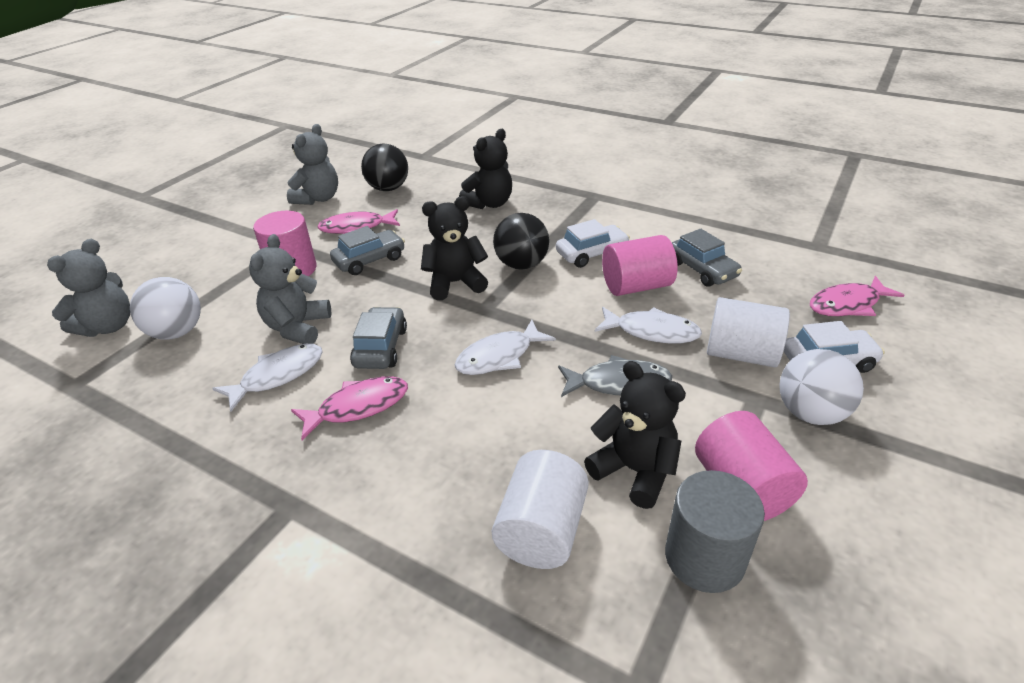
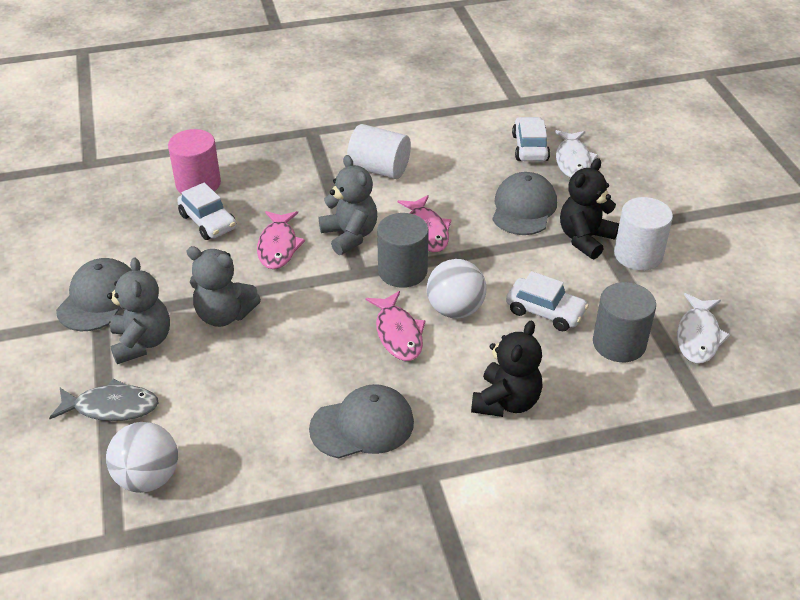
black ball: 2 -> 0
black teddy bear: 3 -> 2
grey cap: 0 -> 3
grey car: 3 -> 0
grey cylinder: 1 -> 2
pink cylinder: 3 -> 1
white car: 2 -> 3
white fish: 3 -> 2

